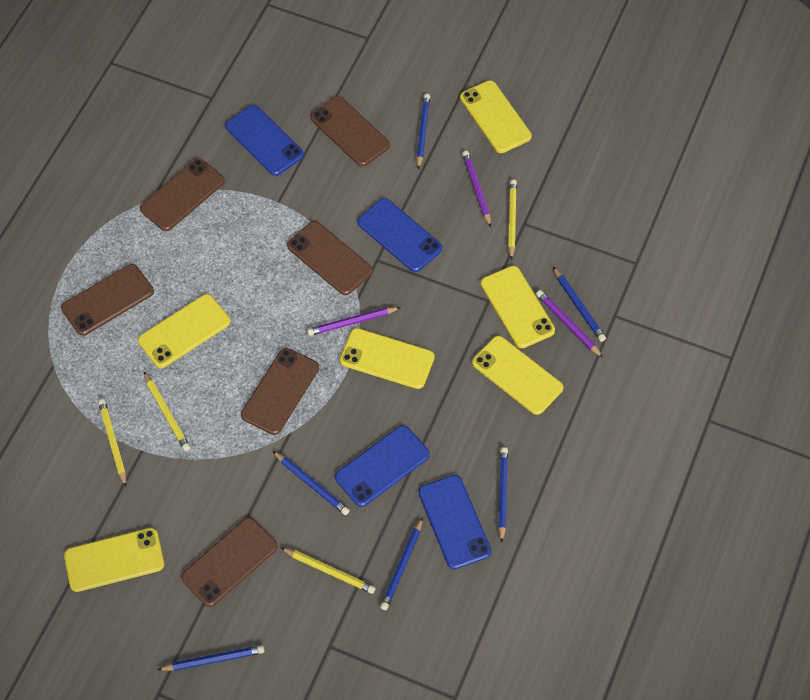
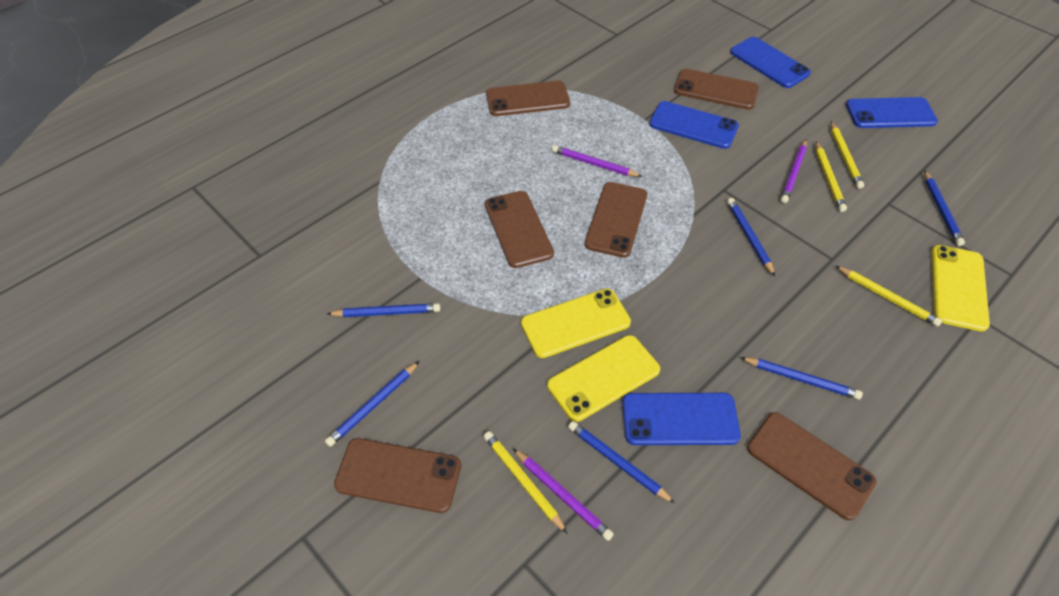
yellow phone: 6 -> 3

